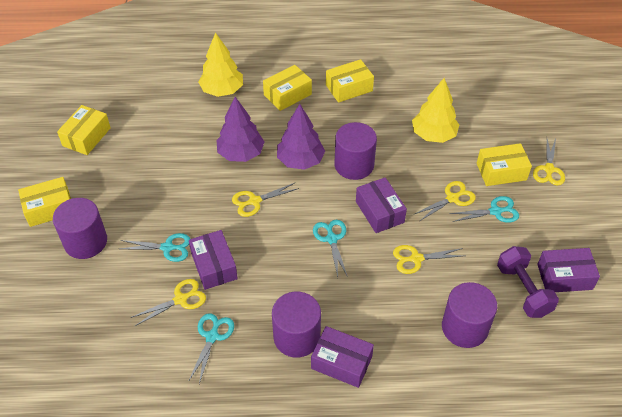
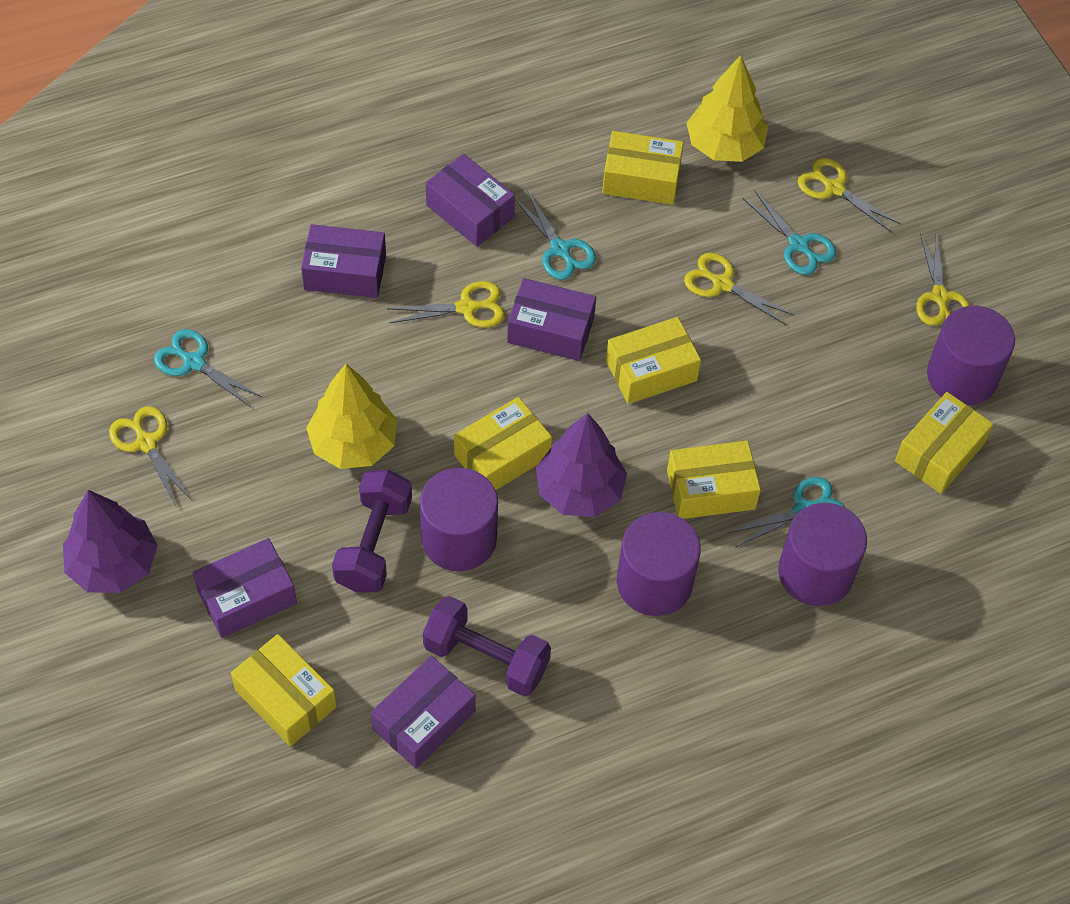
purple box: 4 -> 5
purple dumbbell: 1 -> 2
yellow box: 5 -> 6

